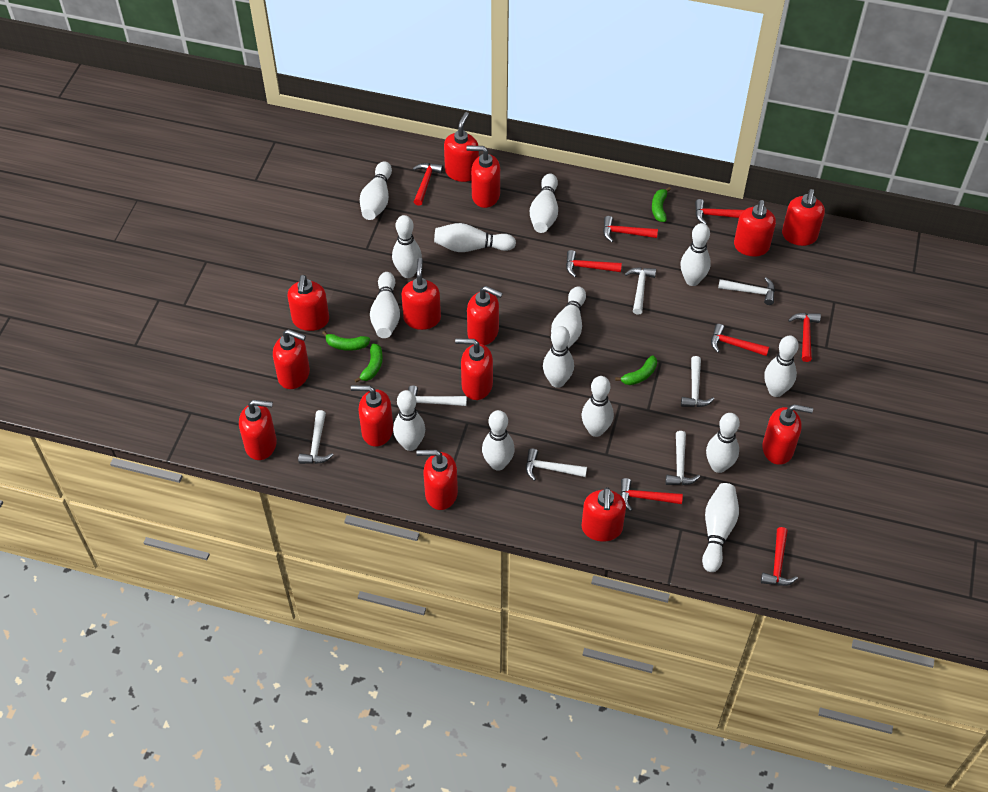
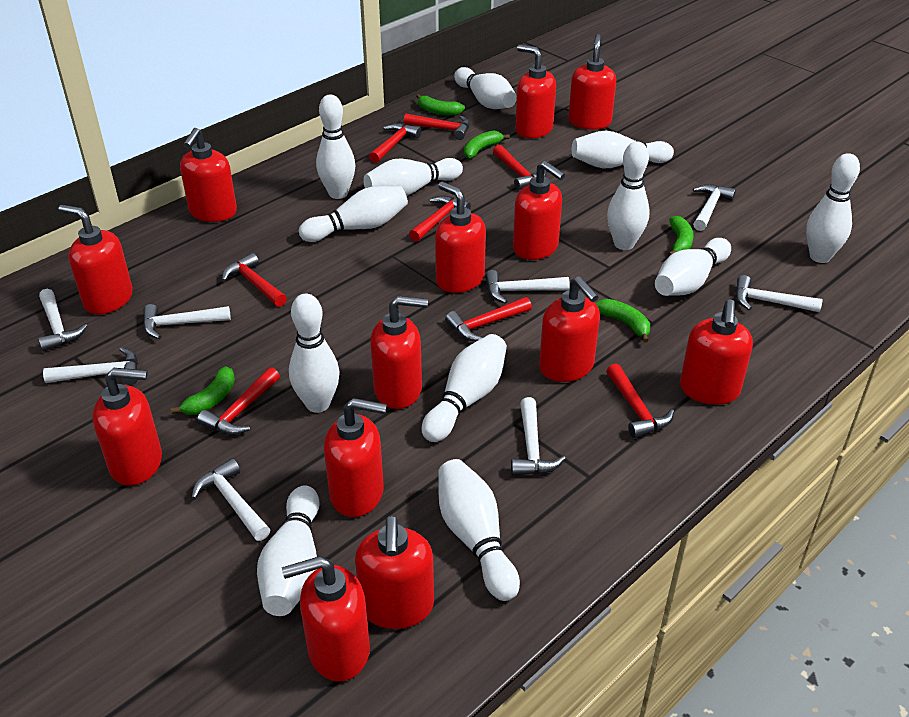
green banana: 4 -> 5
red soap dispenser: 14 -> 13
white bowling pin: 14 -> 12
white hammer: 7 -> 8

